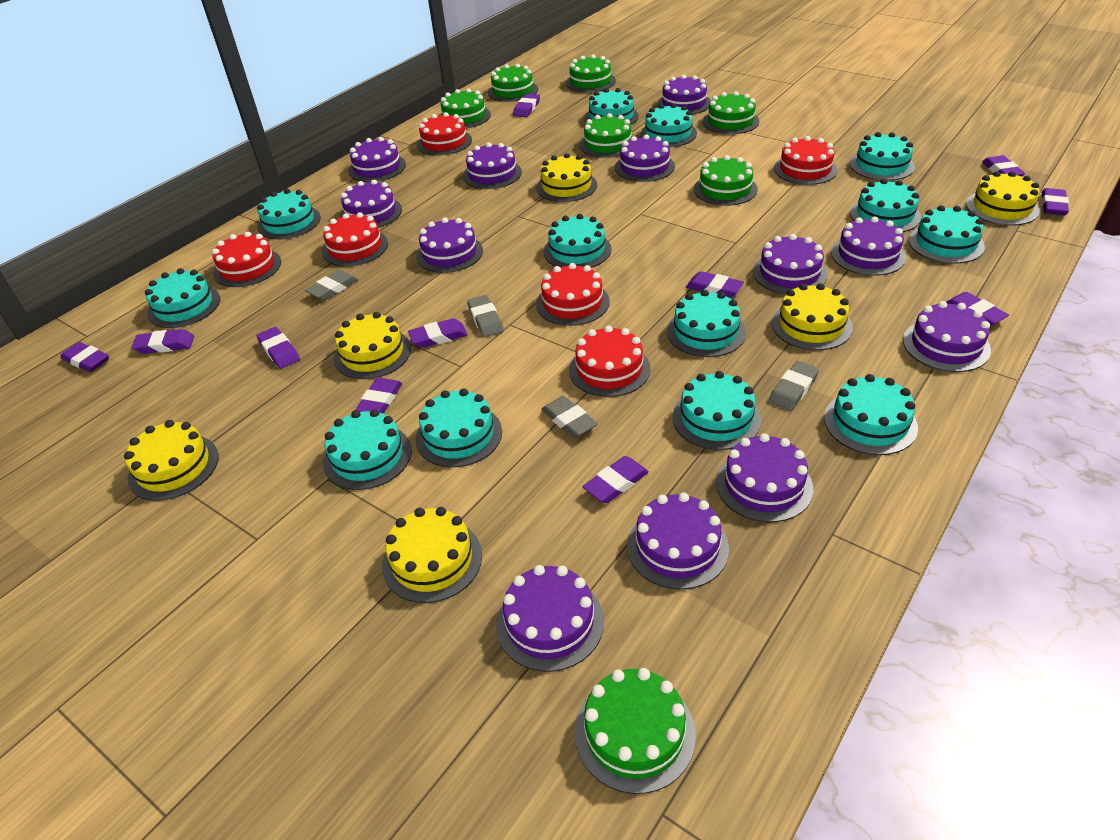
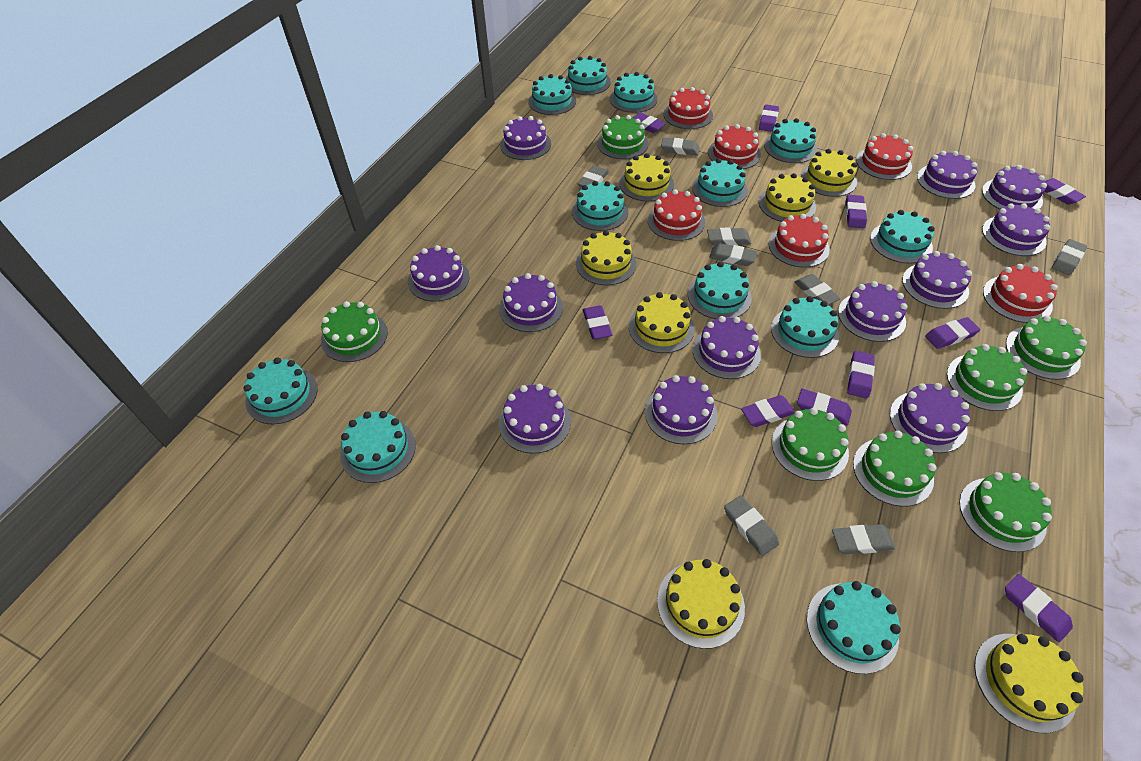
grey eraser: 4 -> 8
purple eraser: 11 -> 10
turquoise cake: 13 -> 12
yellow cake: 6 -> 7

